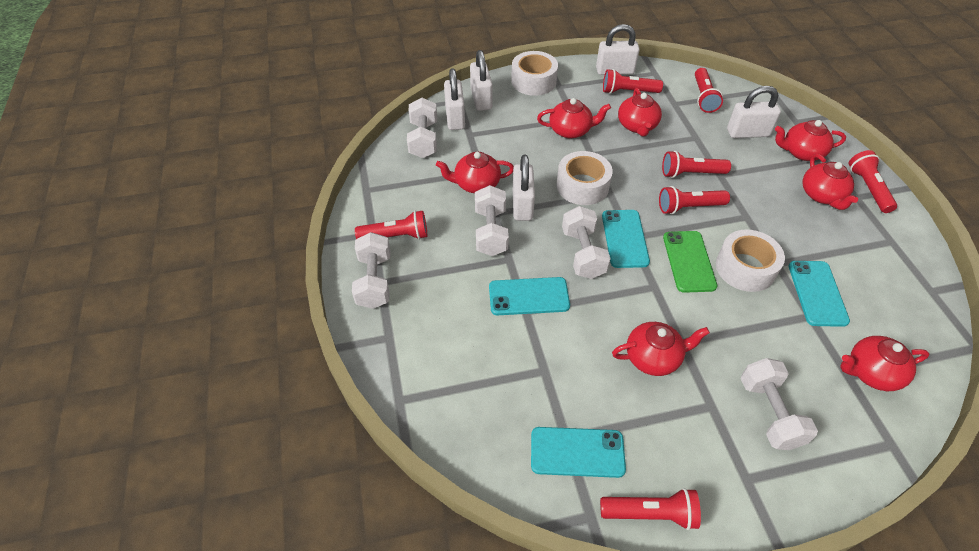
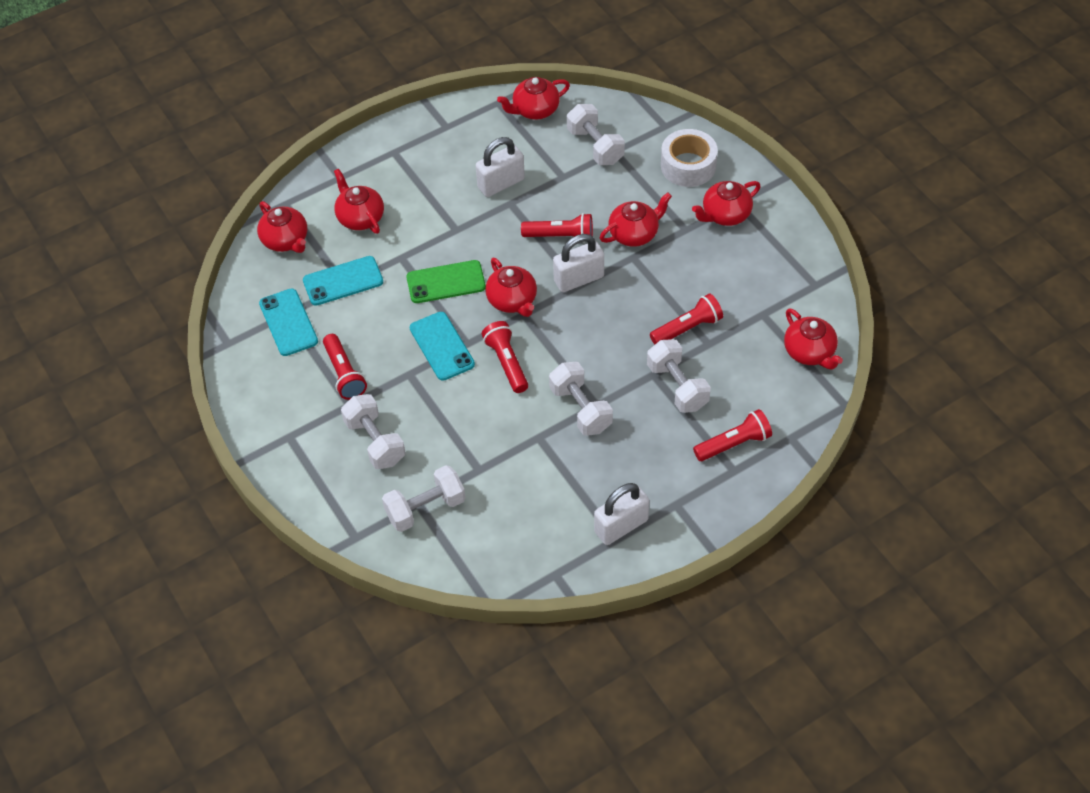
red flashlight: 7 -> 5
turquoise phone: 4 -> 3
white padlock: 5 -> 3
white tape: 3 -> 1

